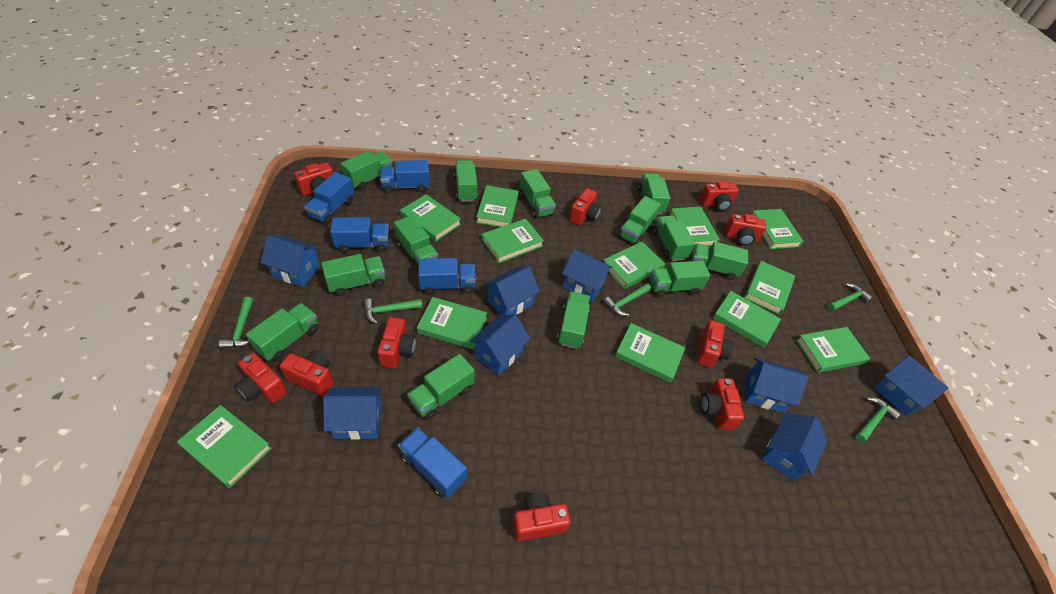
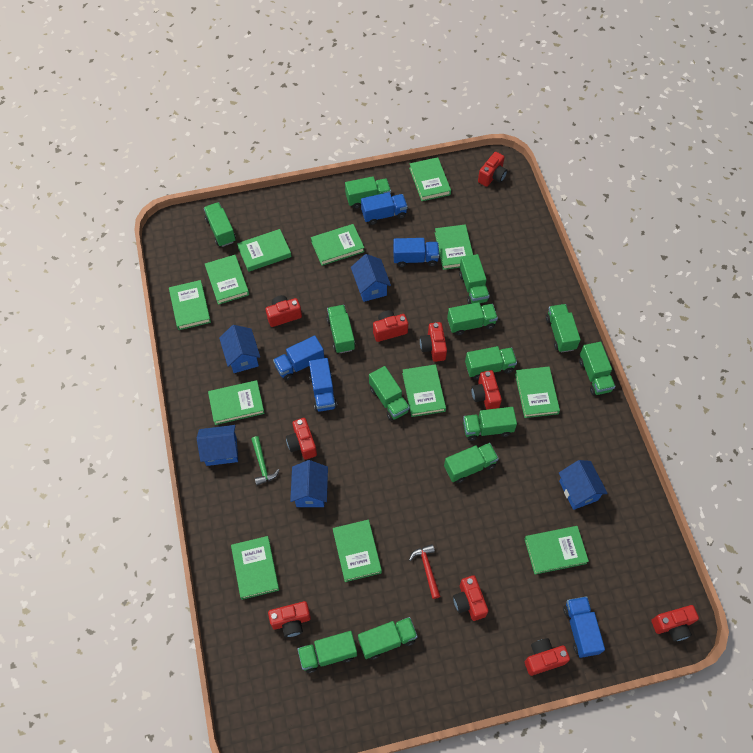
blue house: 8 -> 5
green hammer: 5 -> 1
red hammer: 0 -> 1

